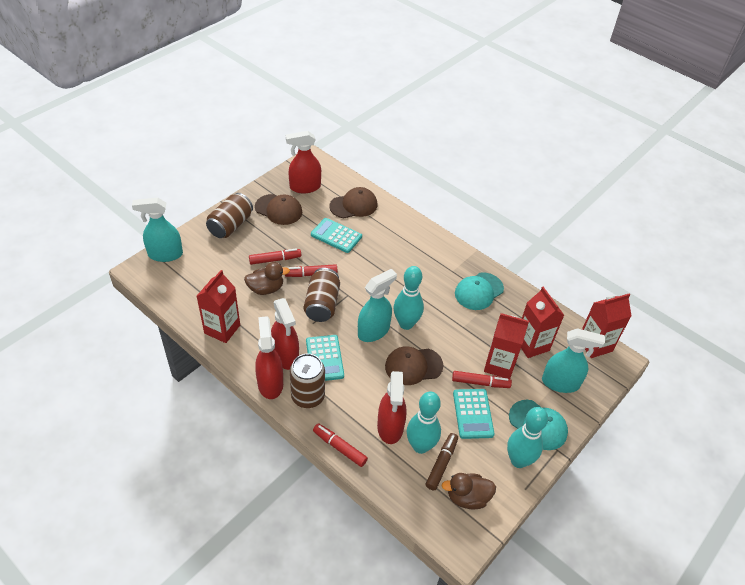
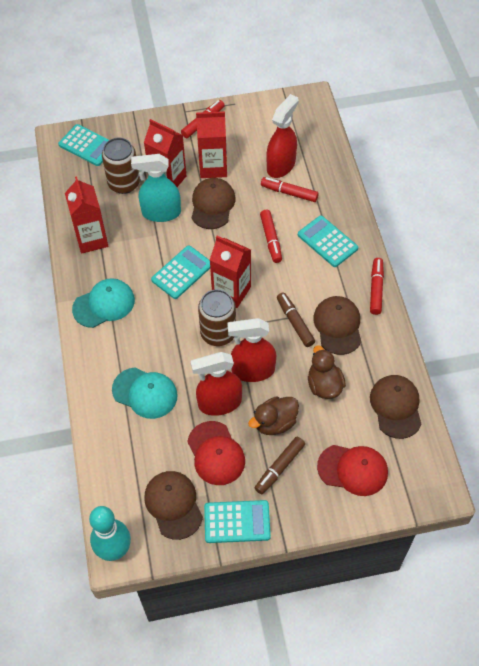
brown can: 3 -> 2
brown cap: 3 -> 4
brown marker: 1 -> 2
red cap: 0 -> 2
red spray bottle: 4 -> 3
turquoise bowling pin: 3 -> 1
turquoise calculator: 3 -> 4
turquoise spray bottle: 3 -> 1

